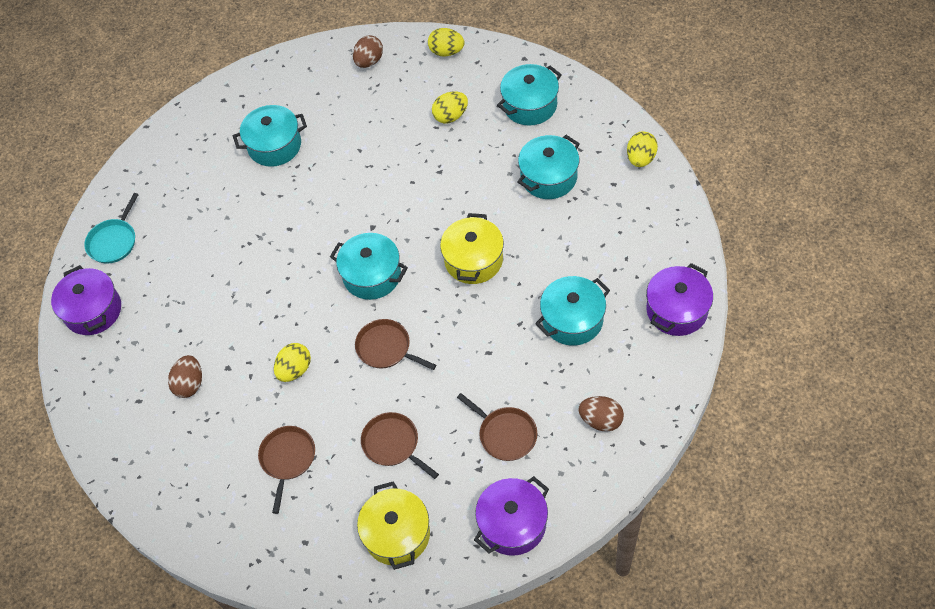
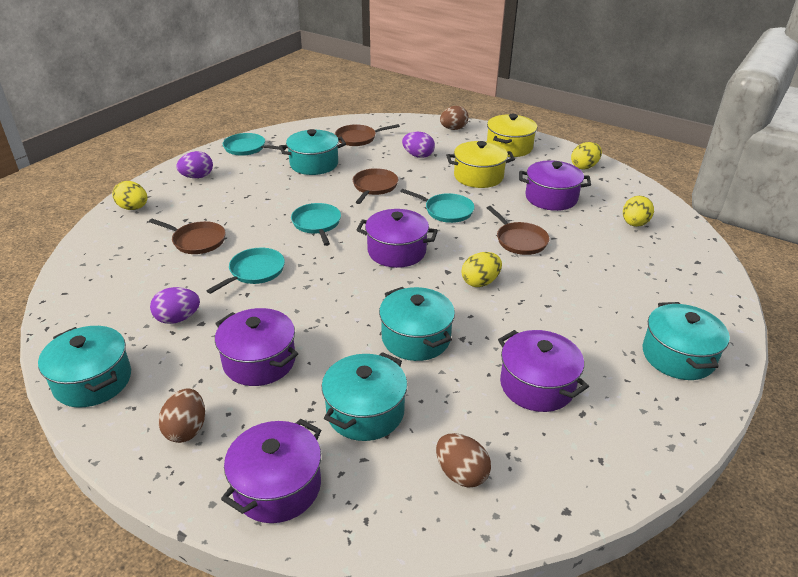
purple egg: 0 -> 3
purple pot: 3 -> 5
turquoise pan: 1 -> 4

